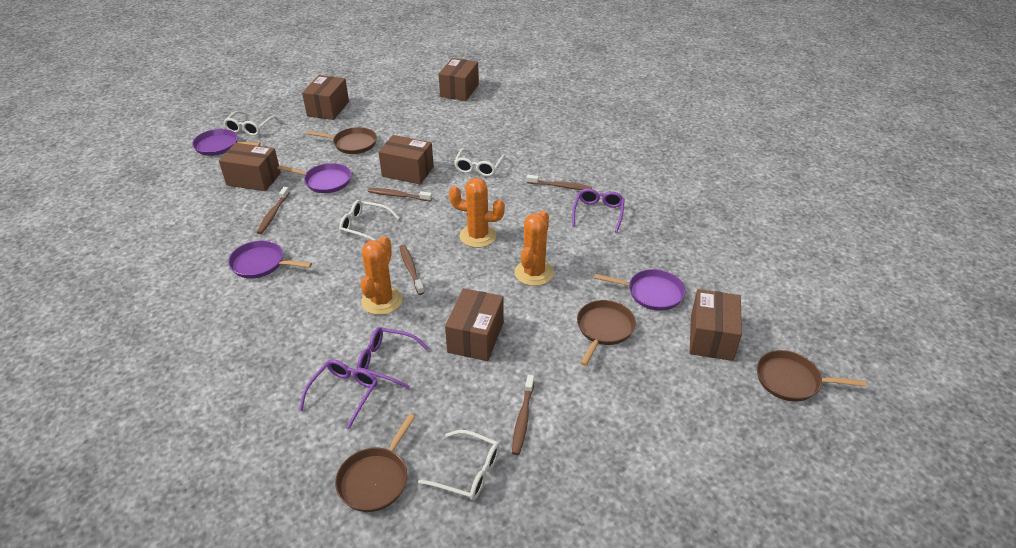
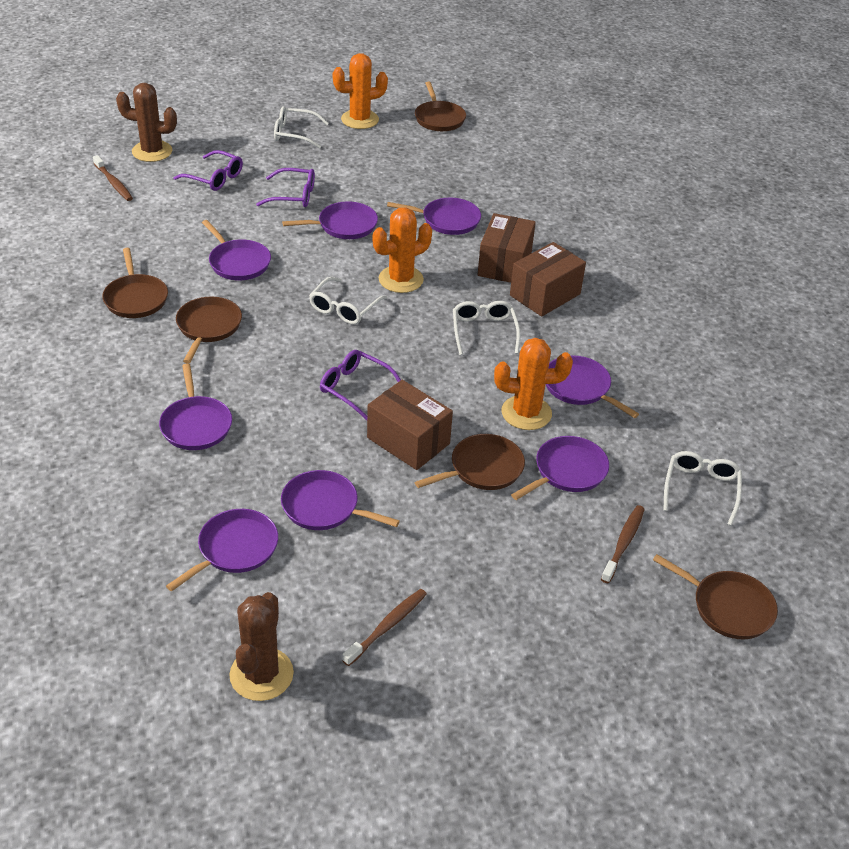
brown box: 6 -> 3
brown cactus: 0 -> 2
brown pan: 4 -> 5
brown toothbrush: 5 -> 3
purple pan: 4 -> 8

